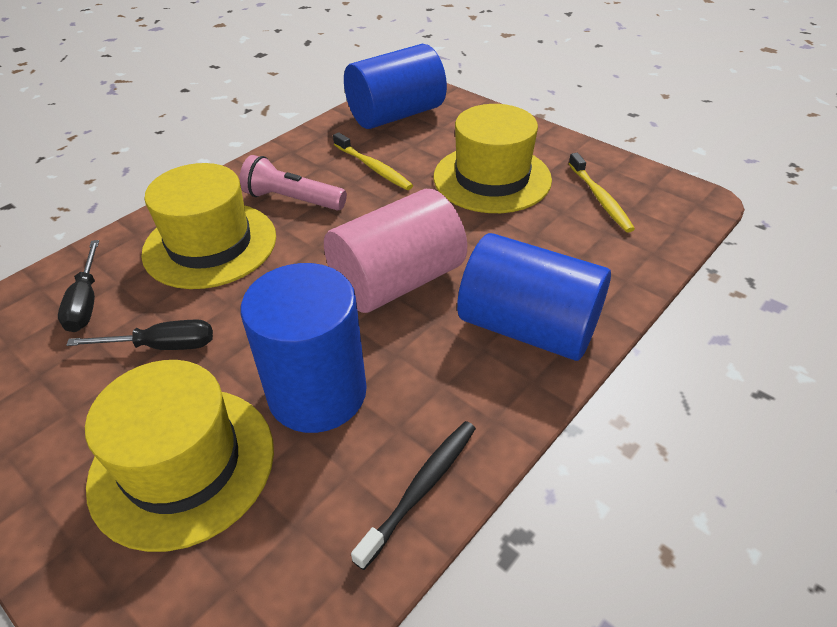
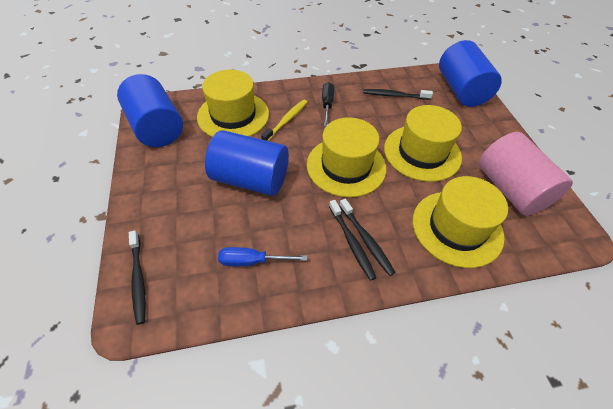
black screwdriver: 2 -> 1
black toothbrush: 1 -> 4
blue screwdriver: 0 -> 1
pink flashlight: 1 -> 0
yellow hat: 3 -> 4
yellow toothbrush: 2 -> 1

